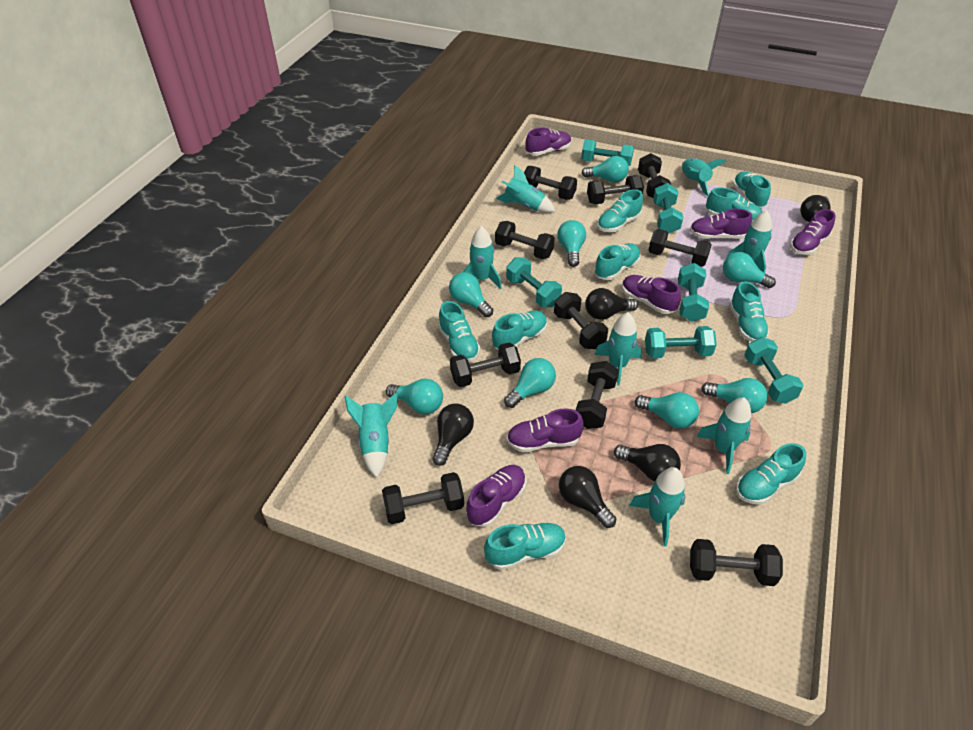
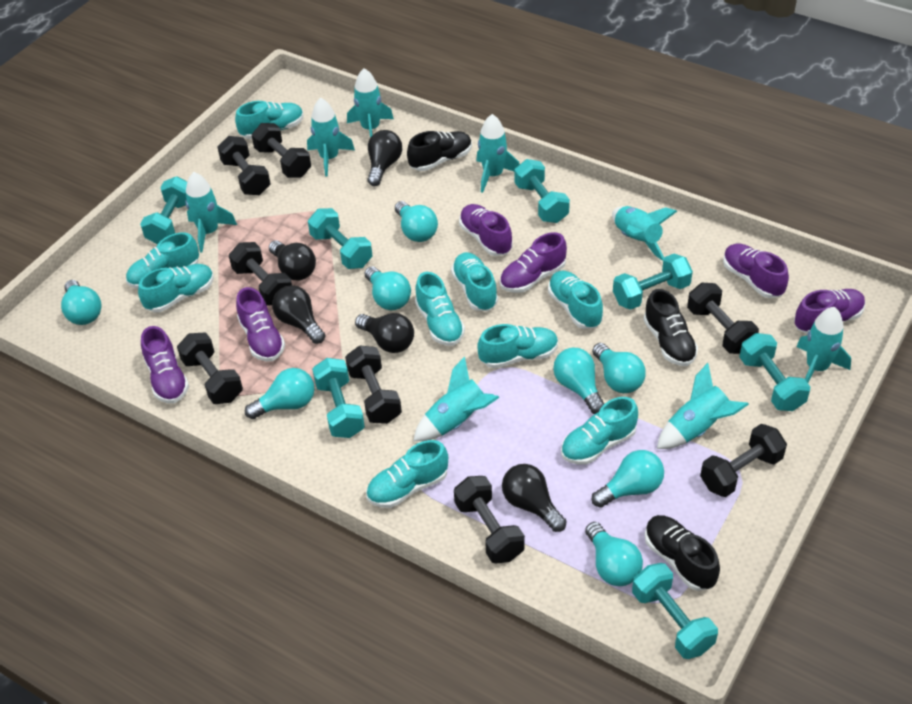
black dumbbell: 10 -> 8
black shoe: 0 -> 3
turquoise dumbbell: 6 -> 7

